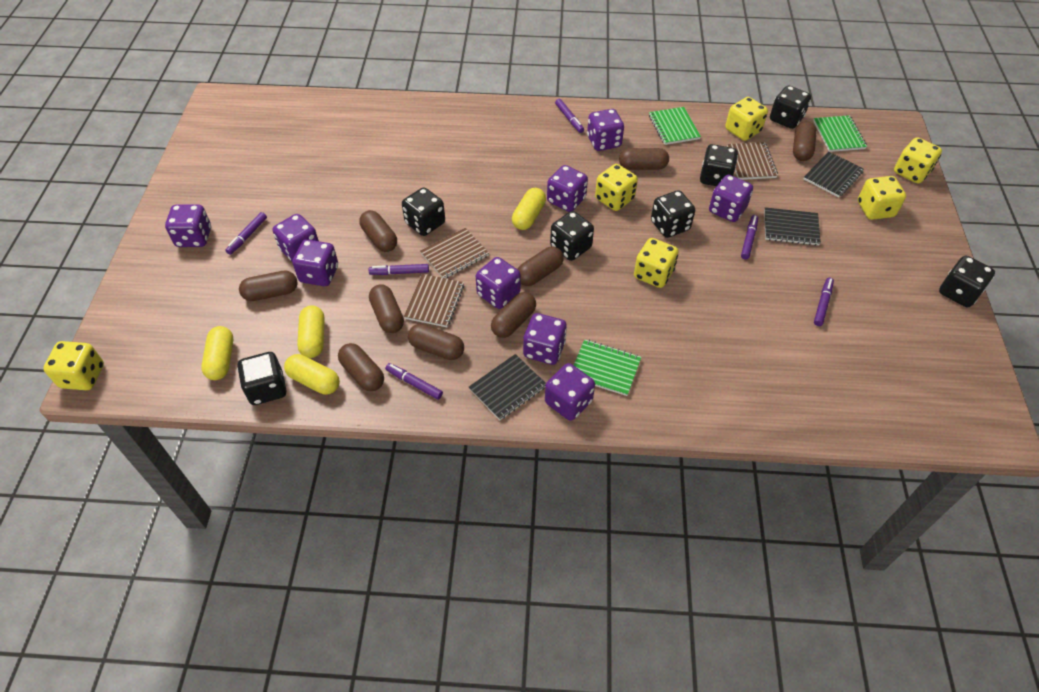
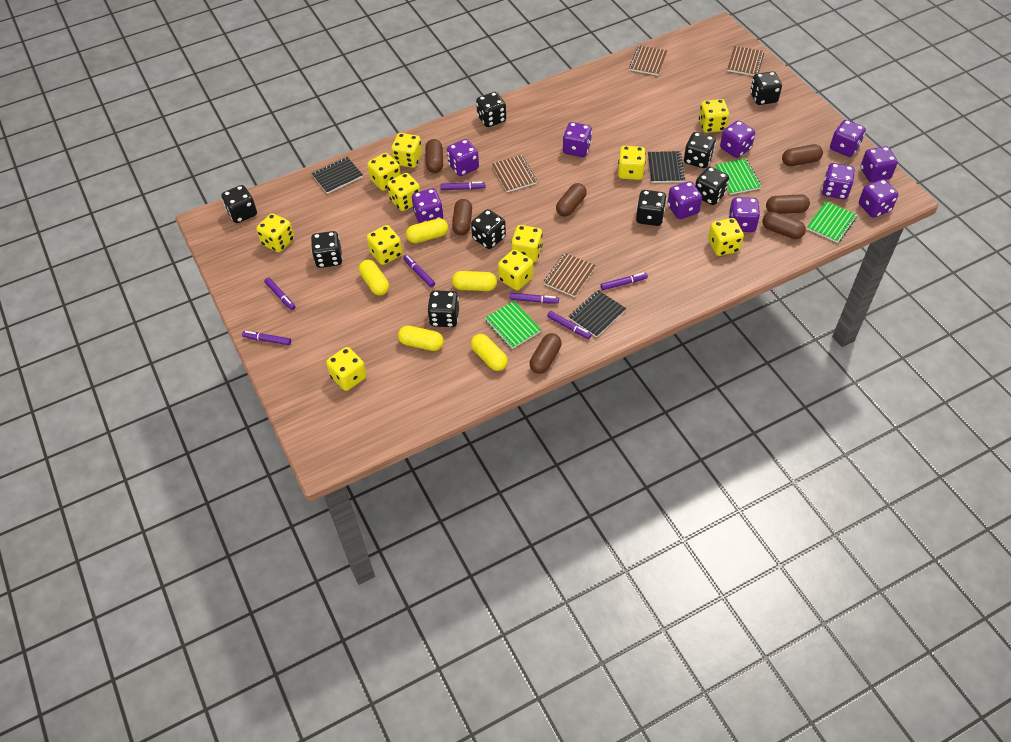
black dice: 7 -> 9
brown capsule: 9 -> 7
brown notebook: 3 -> 4
purple dice: 9 -> 10
purple marker: 6 -> 7
yellow capsule: 4 -> 5
yellow dice: 6 -> 11

